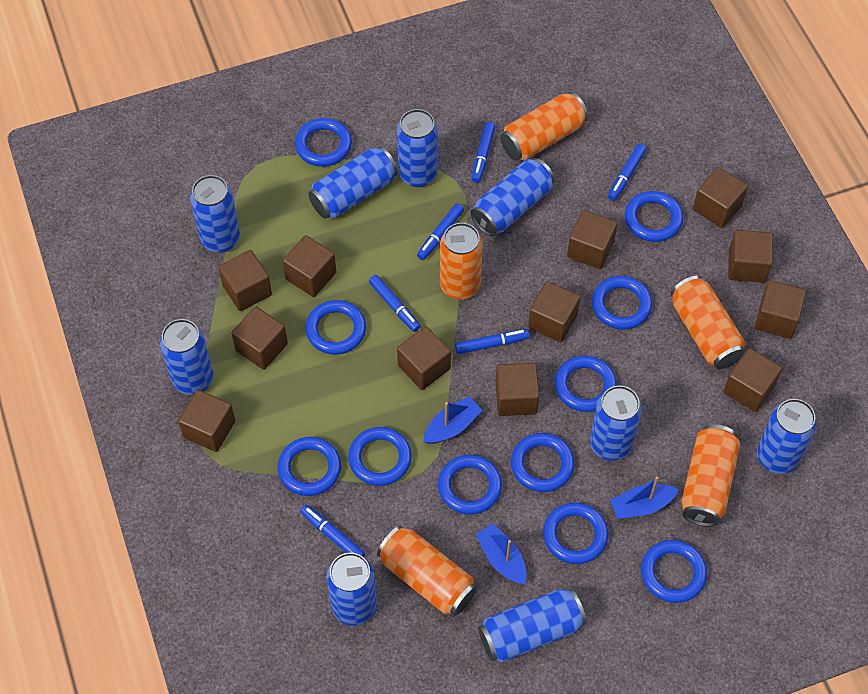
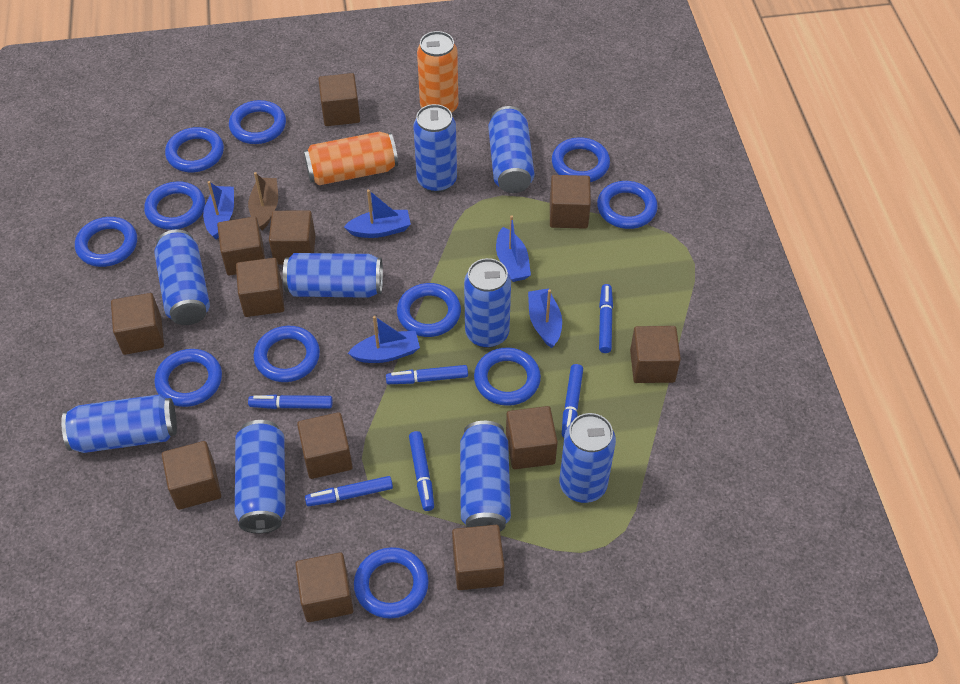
blue boat: 3 -> 5
brown boat: 0 -> 1
orange can: 5 -> 2

